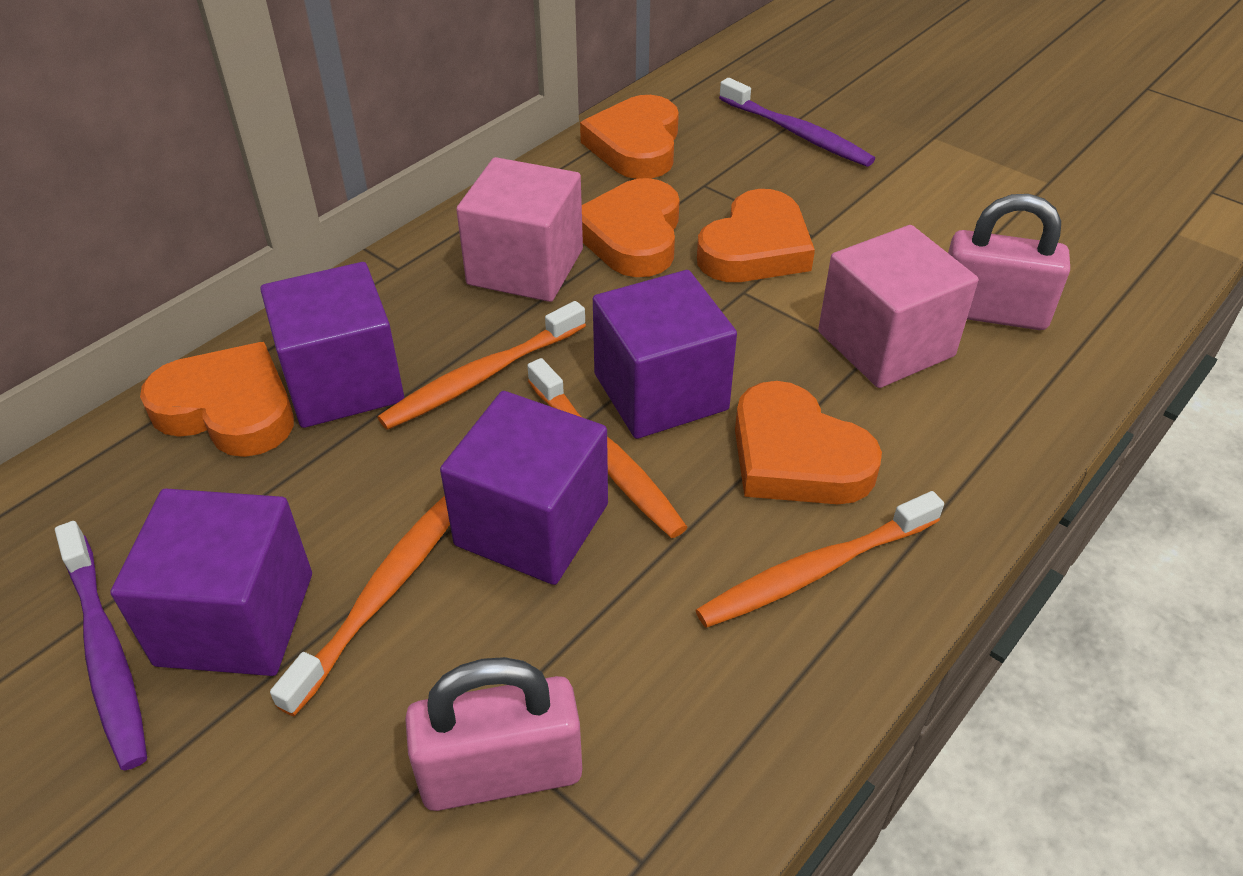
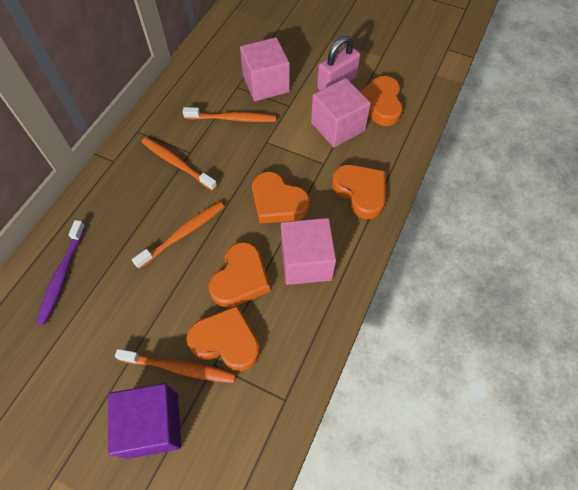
pink cube: 2 -> 3
pink padlock: 2 -> 1
purple cube: 4 -> 1
purple toothbrush: 2 -> 1

